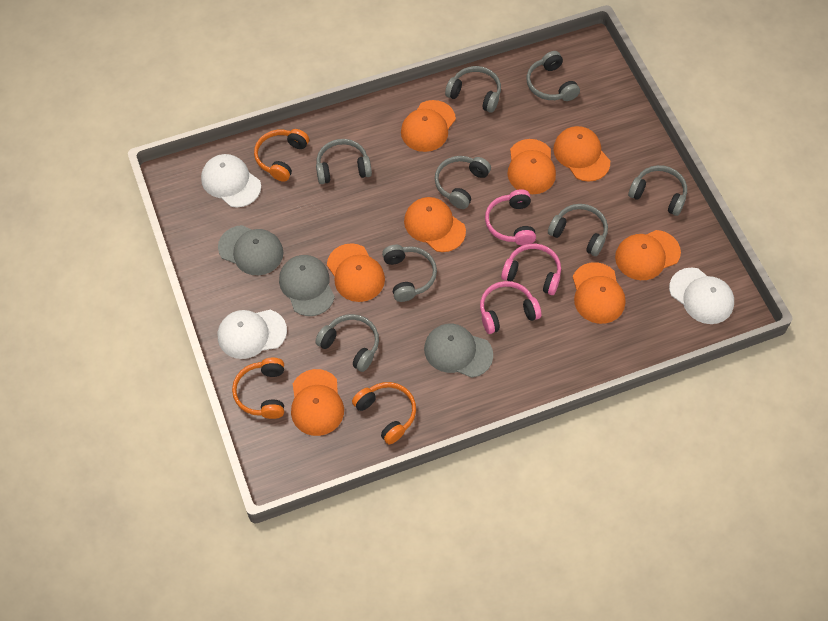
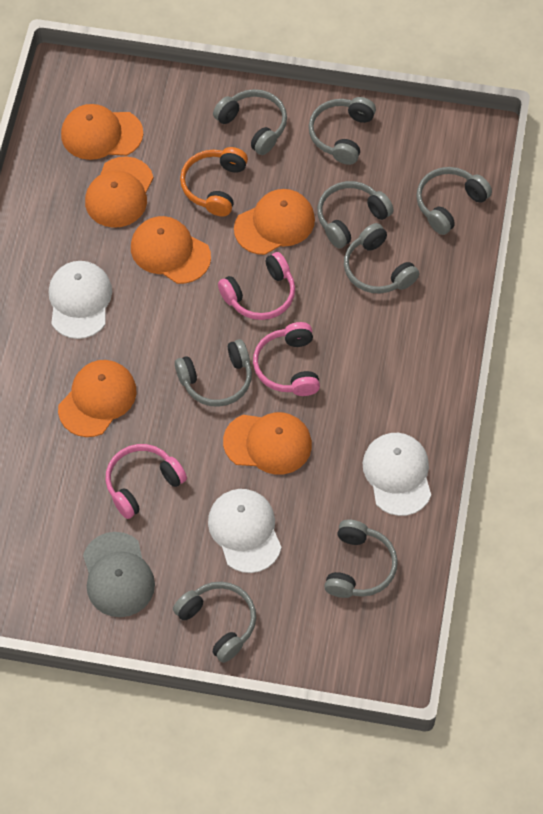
grey cap: 3 -> 1
orange cap: 8 -> 6
orange headphones: 3 -> 1

